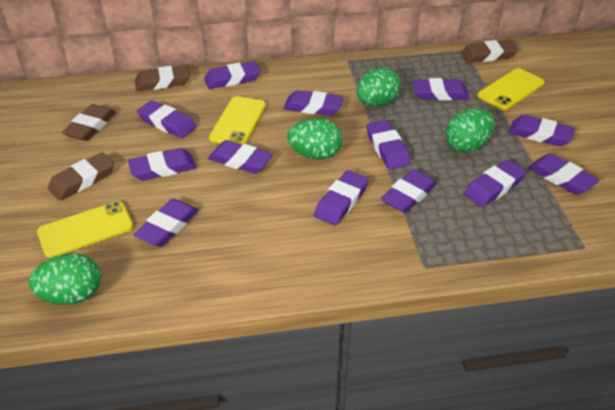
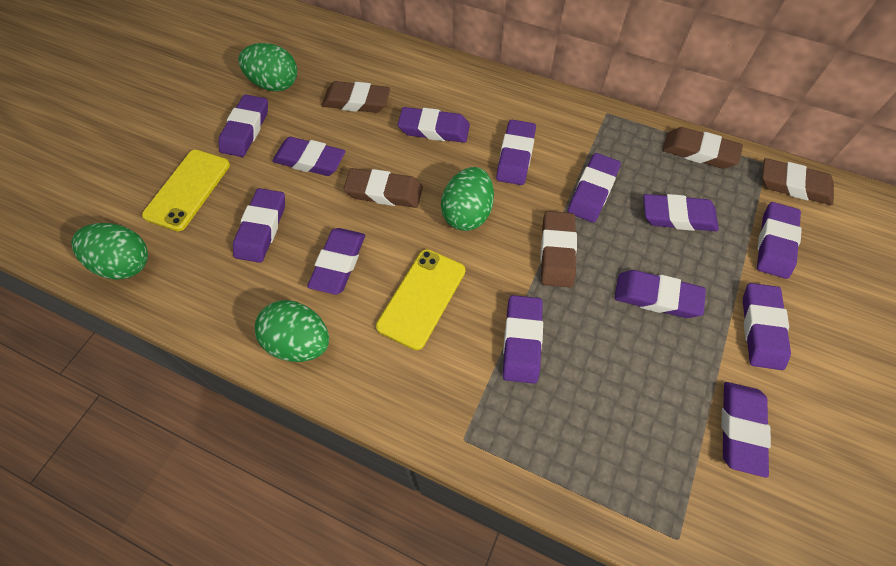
brown eraser: 4 -> 5
yellow phone: 3 -> 2

